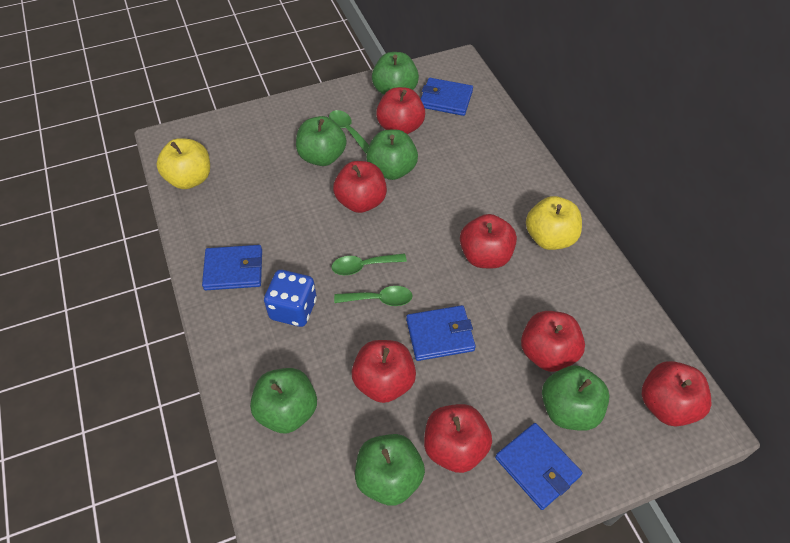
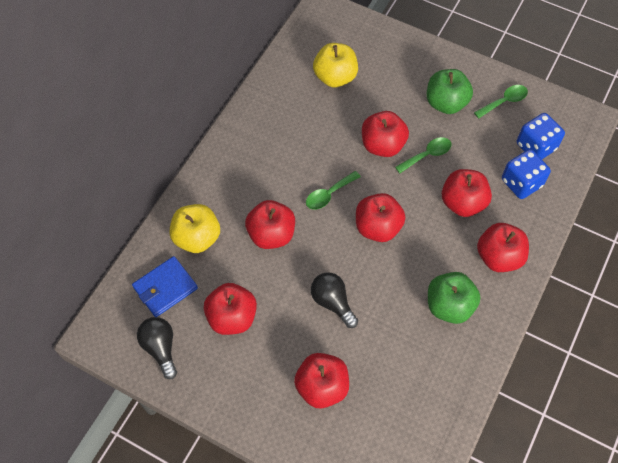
black light bulb: 0 -> 2
blue dice: 1 -> 2
blue wallet: 4 -> 1
green apple: 6 -> 2

